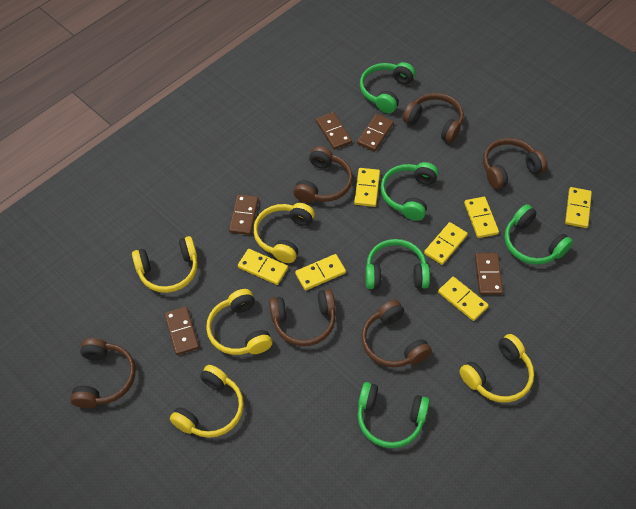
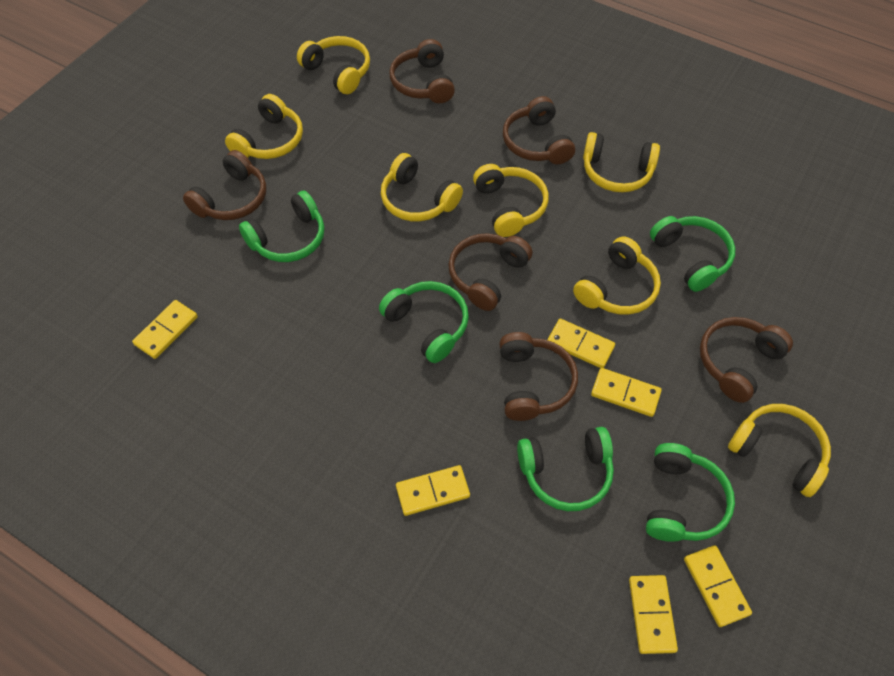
brown domino: 5 -> 0
yellow domino: 7 -> 6
yellow headphones: 5 -> 7

